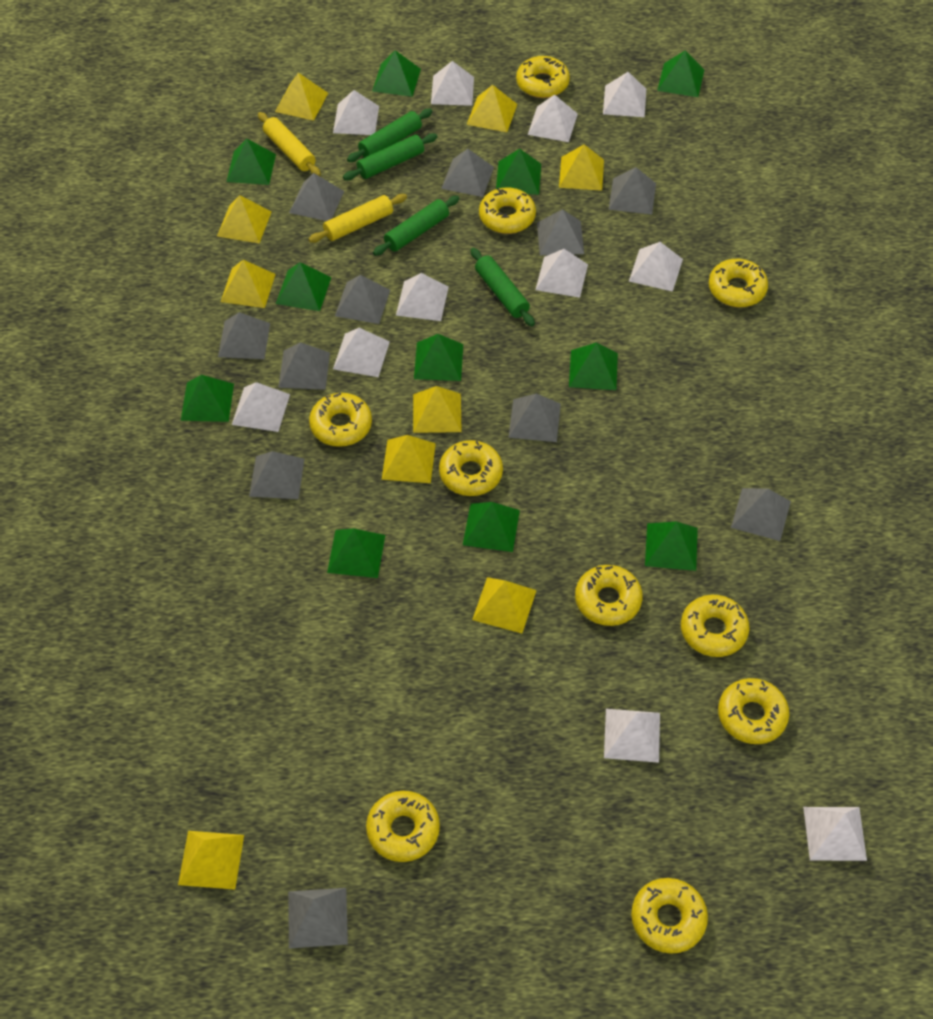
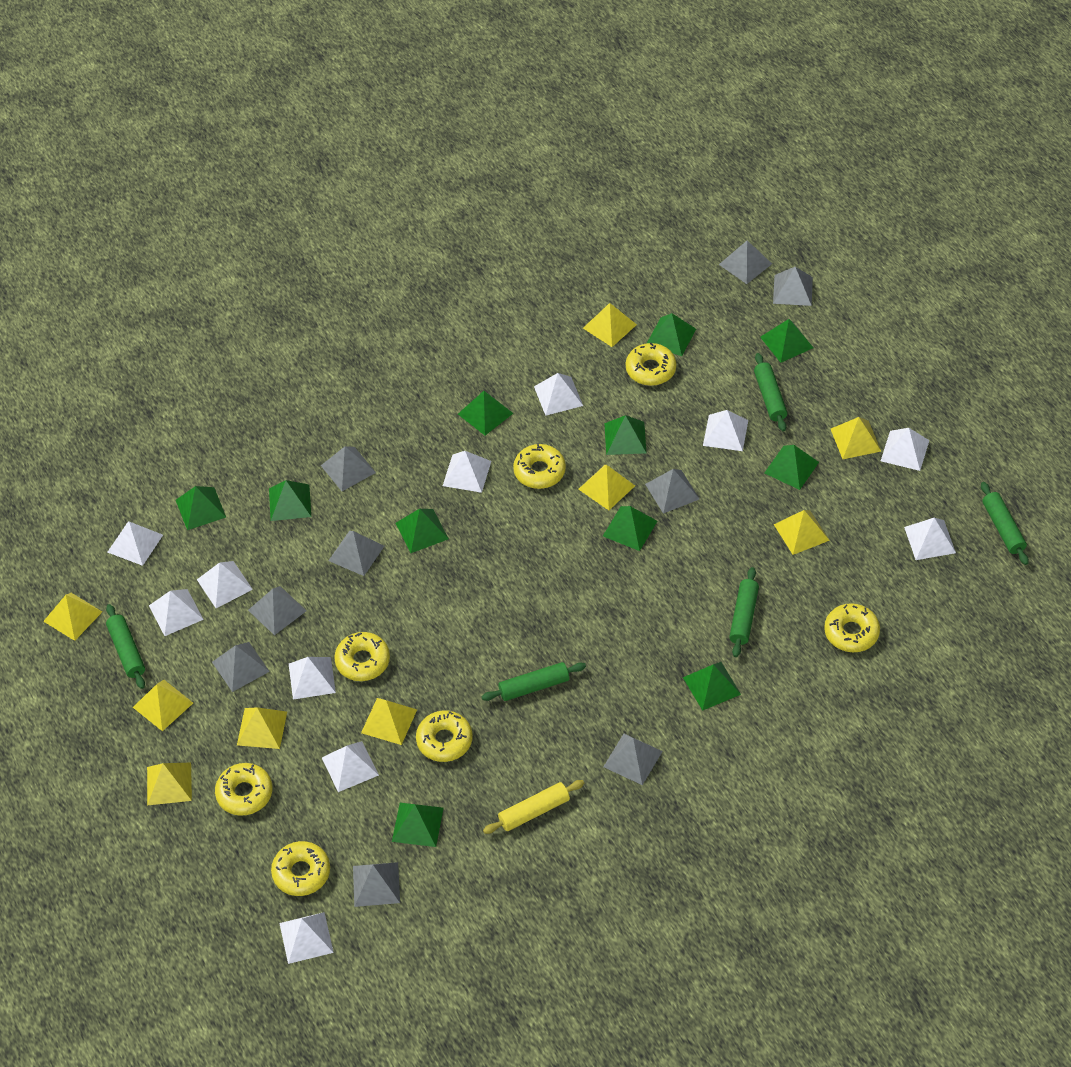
green rolling pin: 4 -> 5
grey pyramid: 11 -> 9
yellow donut: 10 -> 7
yellow rolling pin: 2 -> 1

